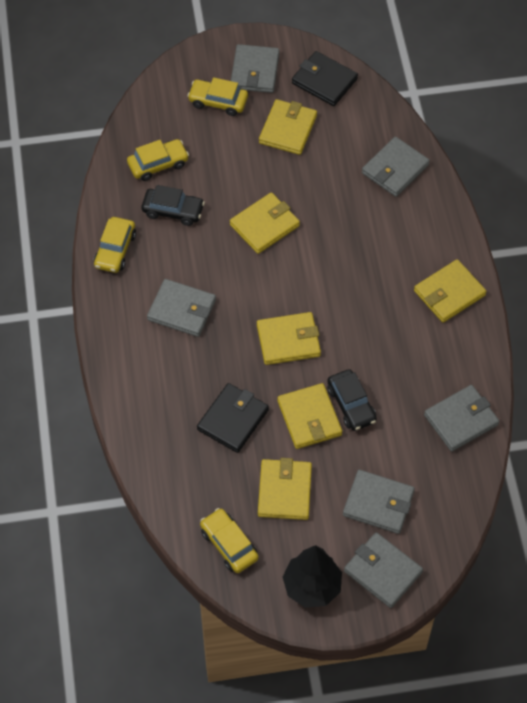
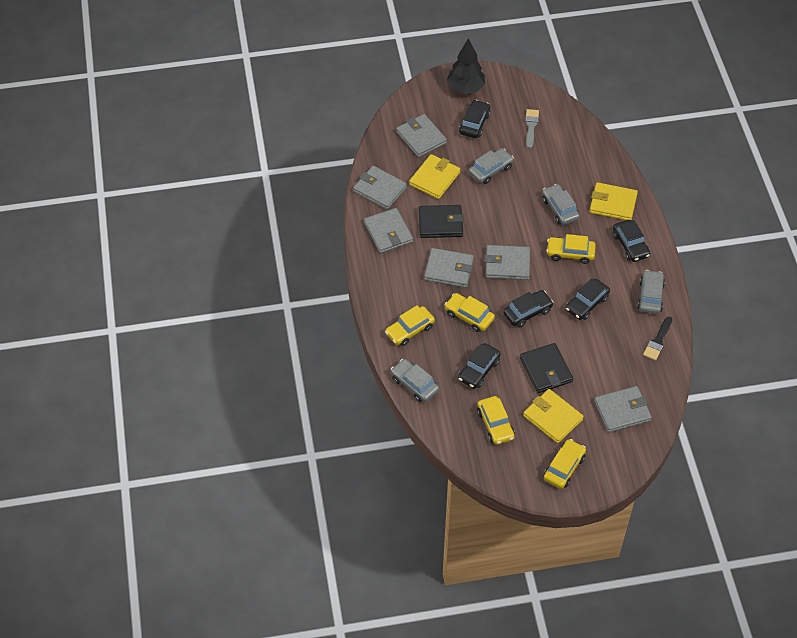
black brush: 0 -> 1
black car: 2 -> 5
grey brush: 0 -> 1
grey car: 0 -> 4
yellow car: 4 -> 5
yellow wallet: 6 -> 3

